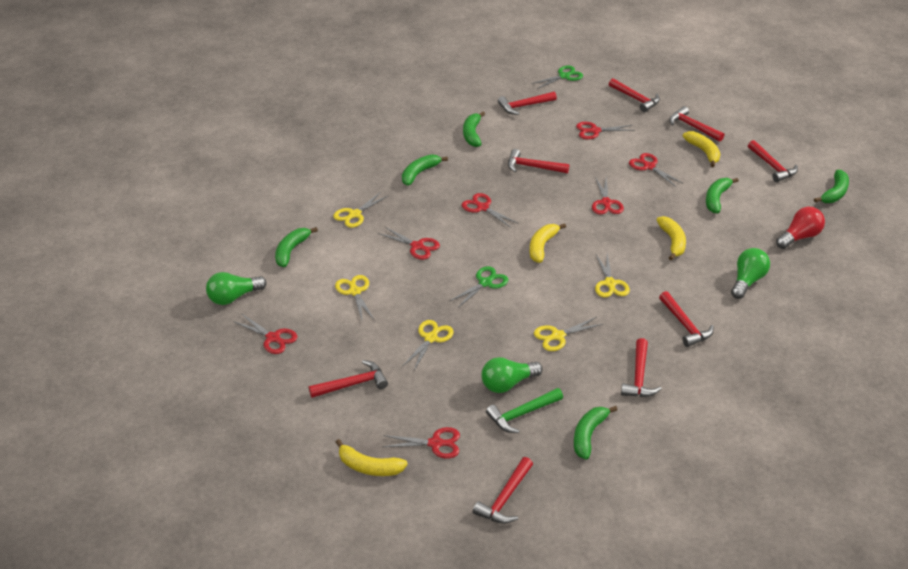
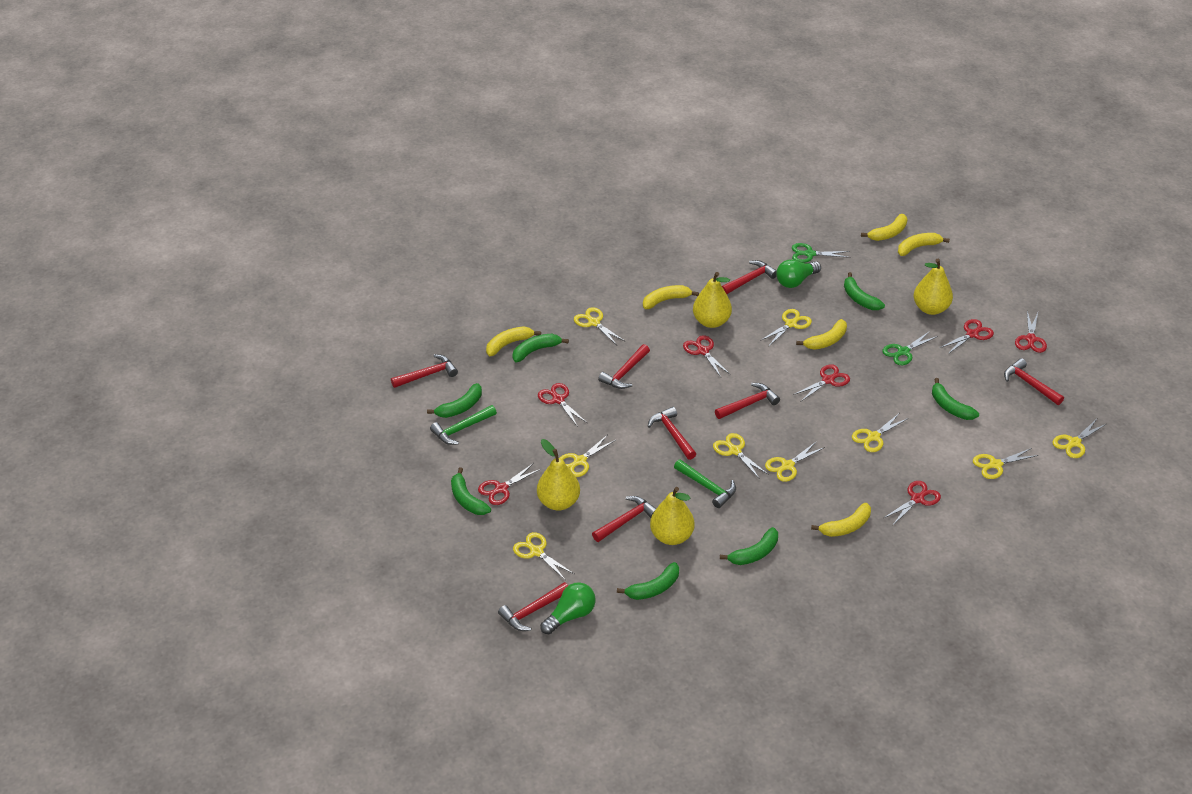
green banana: 6 -> 7
green hammer: 1 -> 2
green light bulb: 3 -> 2
red hammer: 9 -> 8
red light bulb: 1 -> 0
yellow banana: 4 -> 6
yellow pear: 0 -> 4
yellow scissors: 5 -> 9

